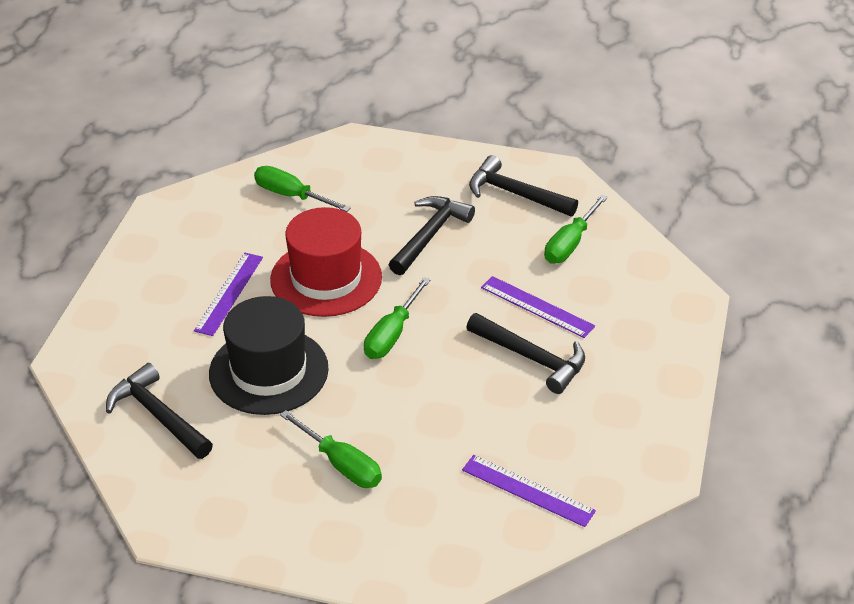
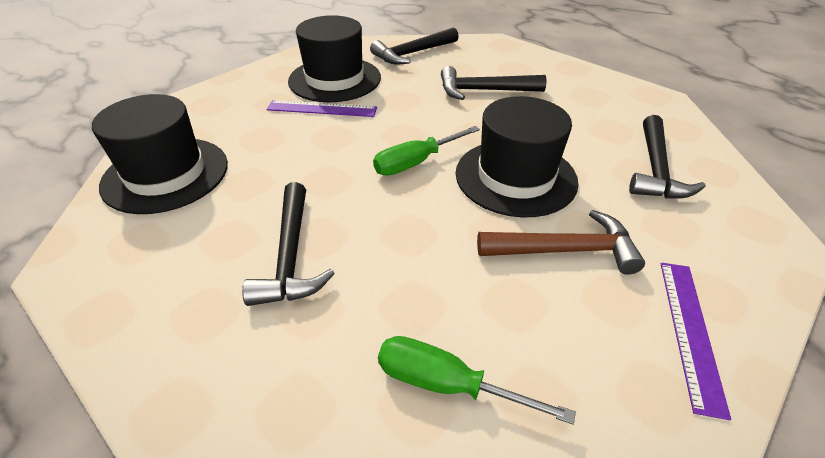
black hat: 1 -> 3
brown hammer: 0 -> 1
green screwdriver: 4 -> 2
purple ruler: 3 -> 2
red hat: 1 -> 0

